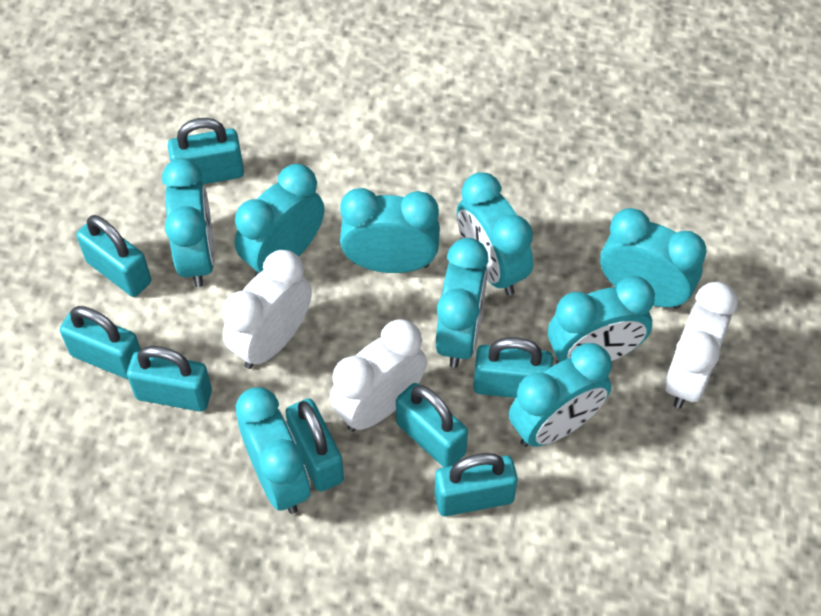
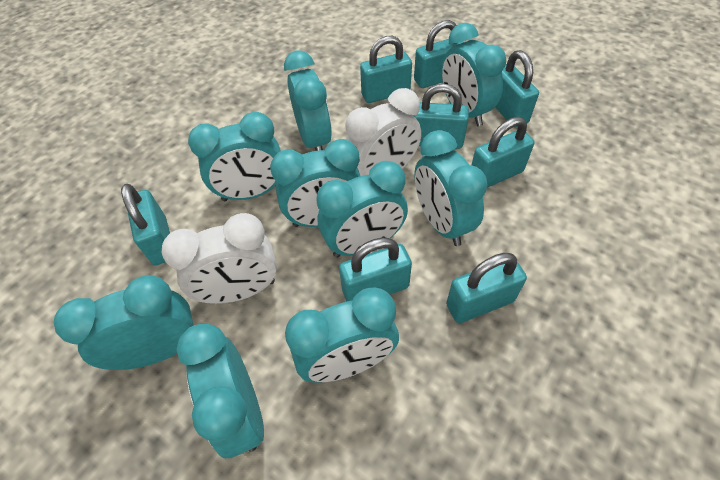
white clock: 3 -> 2

